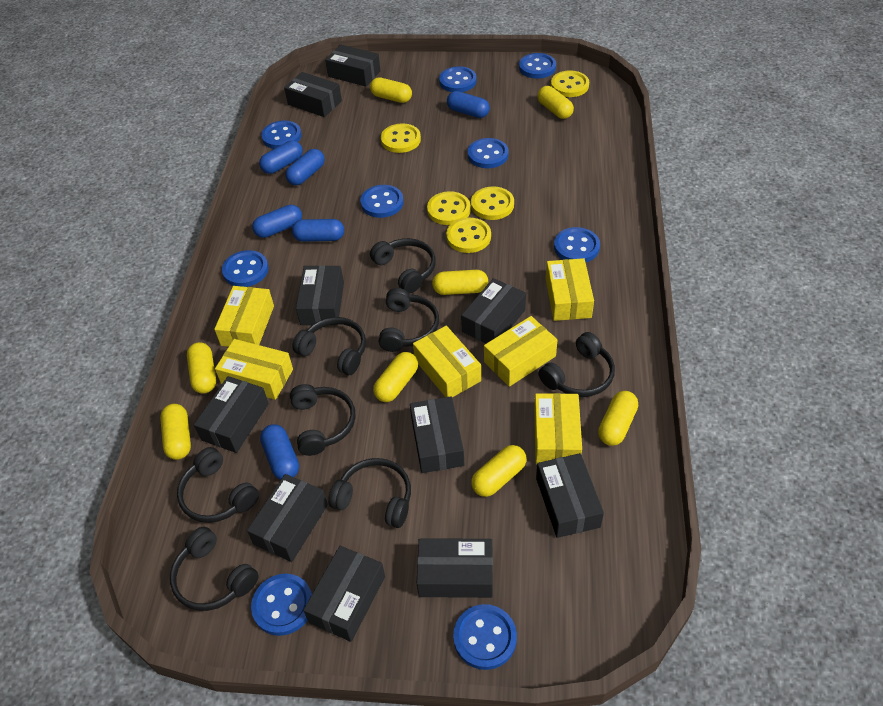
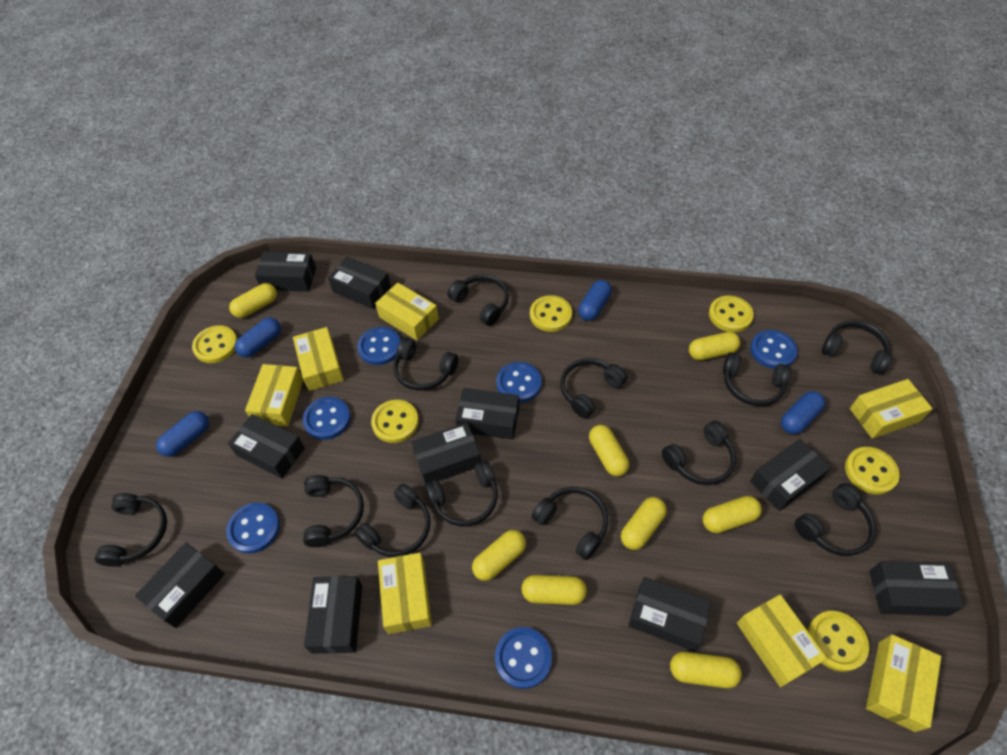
black headphones: 8 -> 12
blue button: 9 -> 6
blue capsule: 6 -> 4
yellow box: 6 -> 7
yellow button: 5 -> 6

